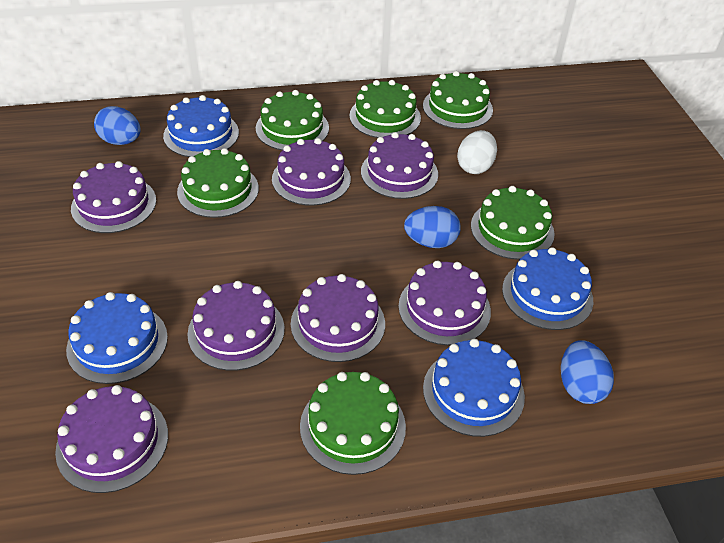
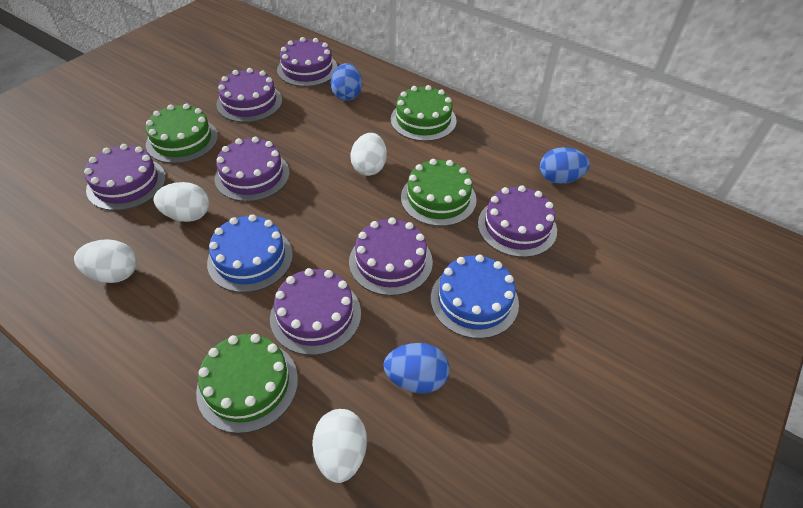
blue cake: 4 -> 2
green cake: 6 -> 4
white egg: 1 -> 4

